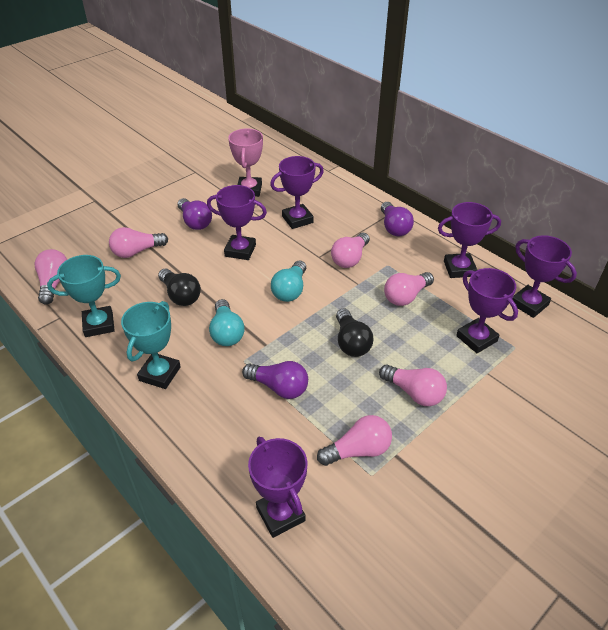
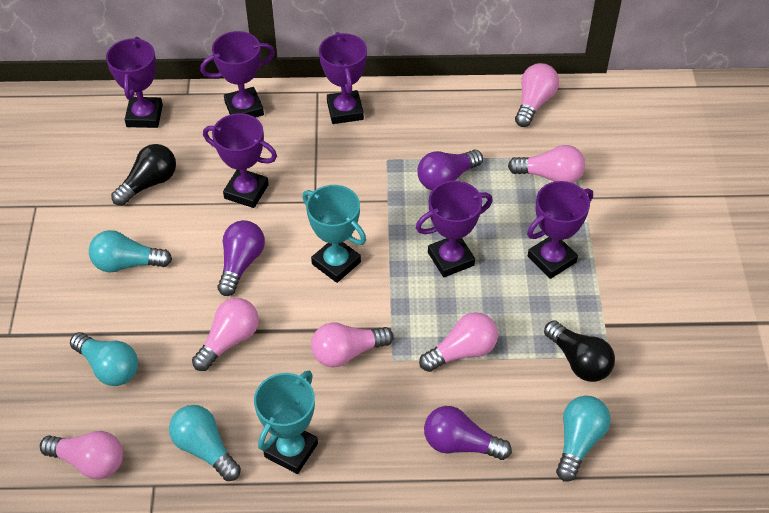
pink trophy: 1 -> 0
turquoise light bulb: 2 -> 4

